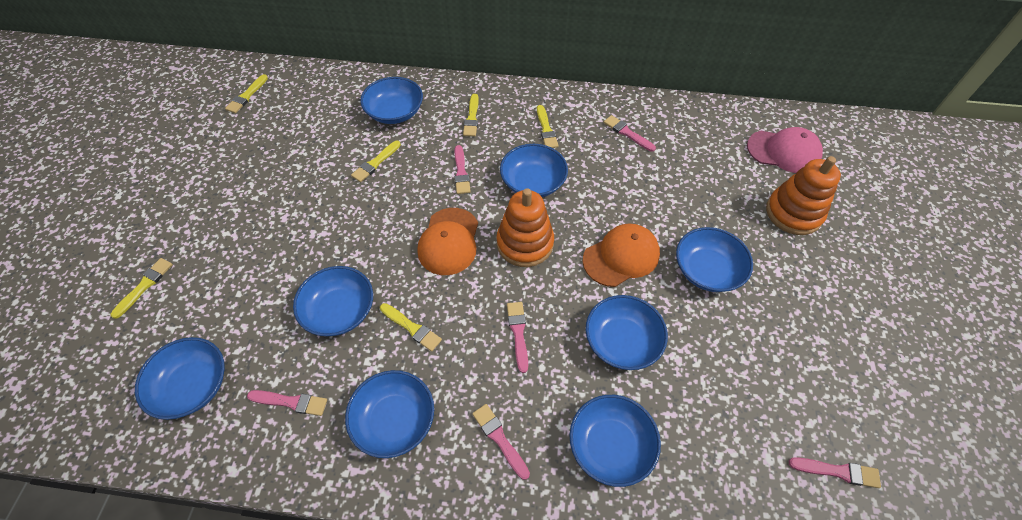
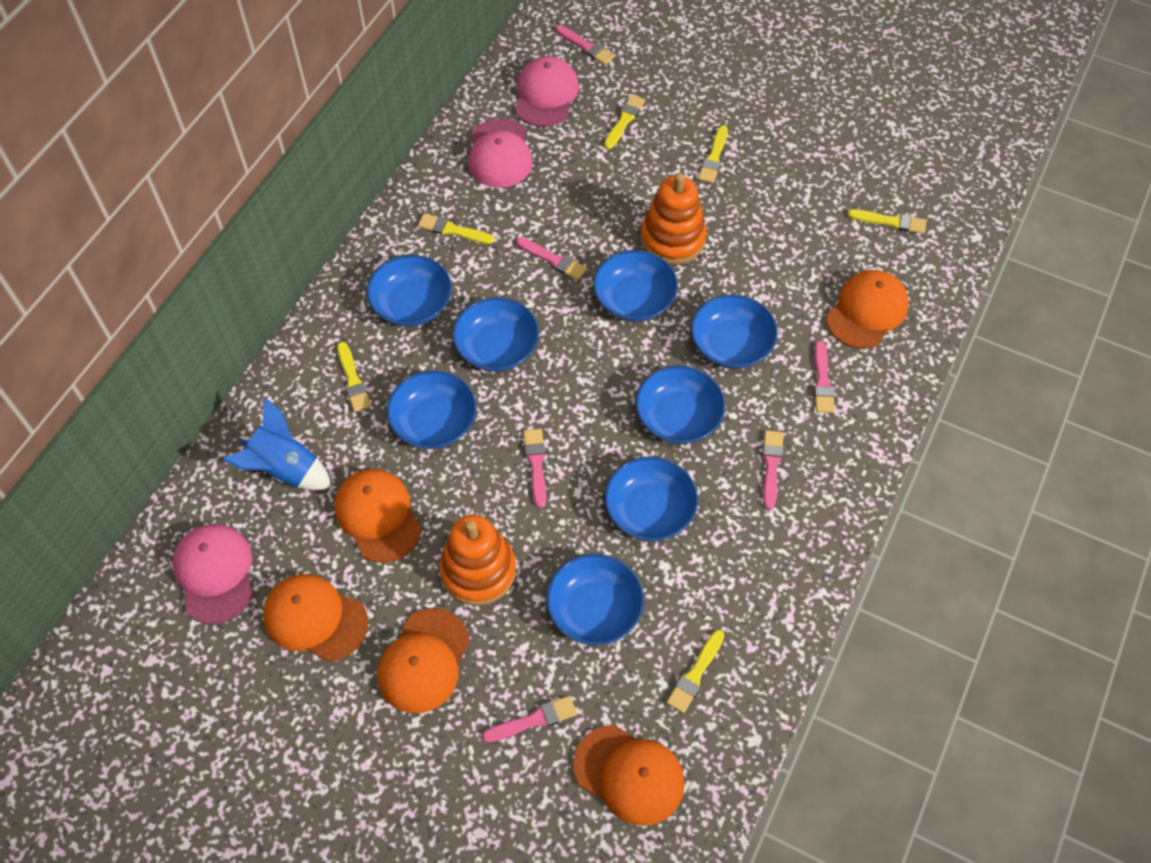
blue rocket: 0 -> 1
orange cap: 2 -> 5
pink cap: 1 -> 3

